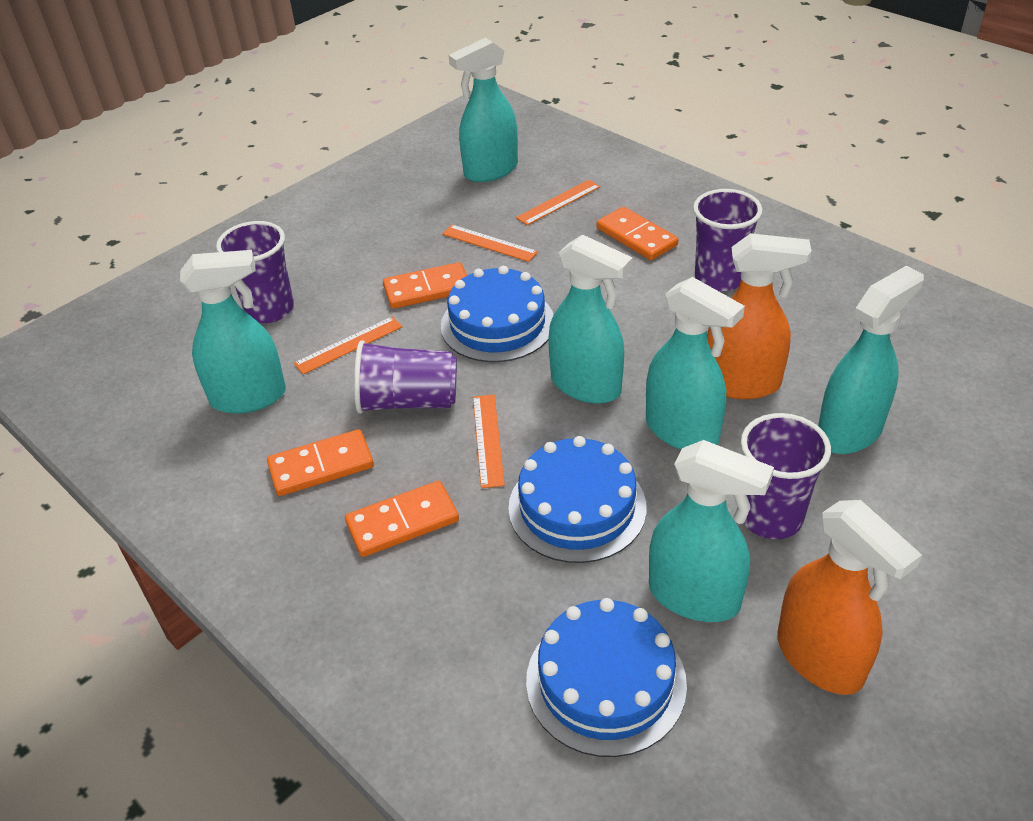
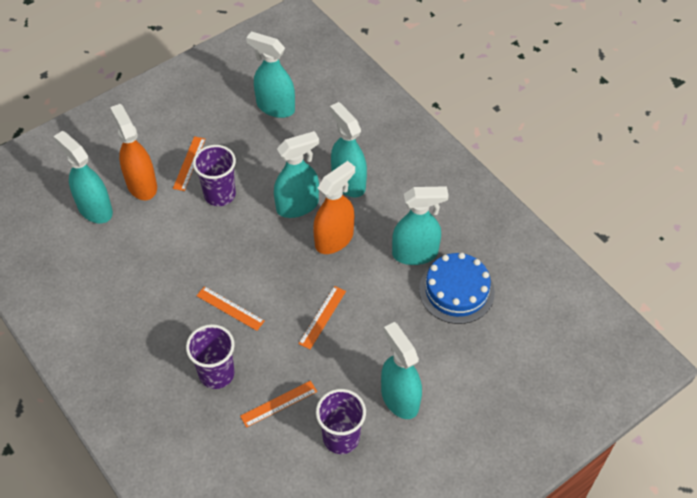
blue cake: 3 -> 1
orange domino: 4 -> 0
purple cup: 4 -> 3

